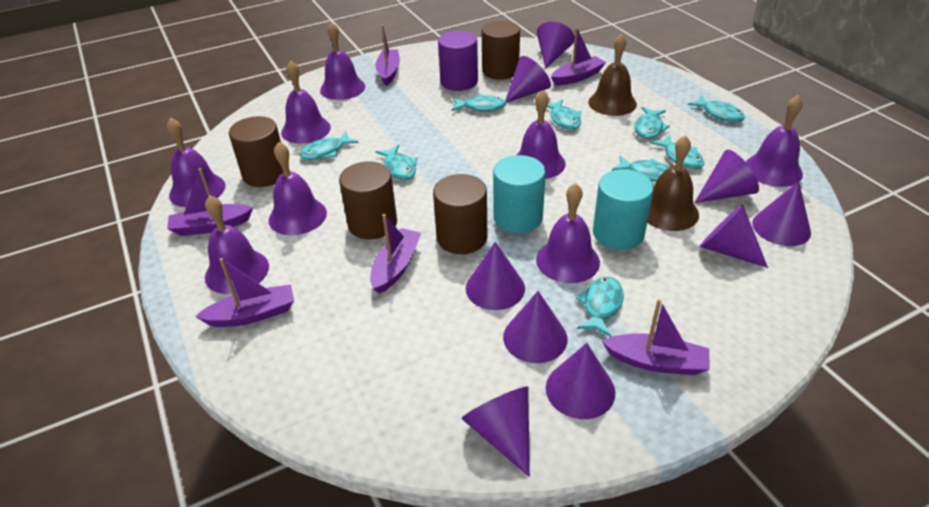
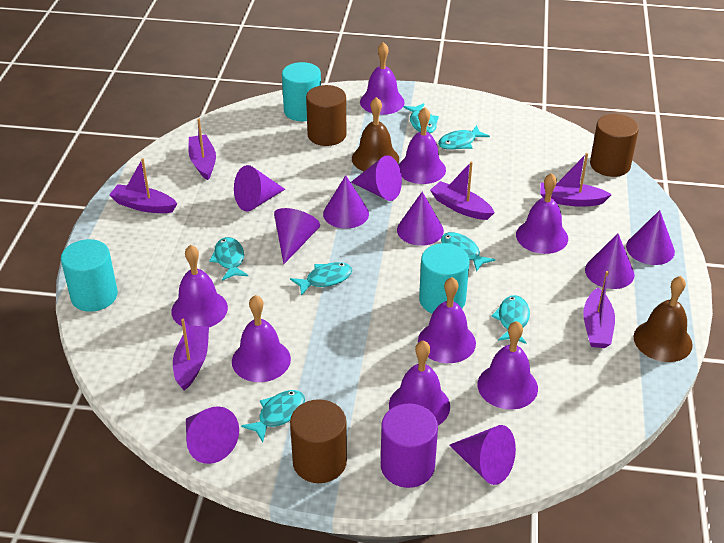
brown cylinder: 4 -> 3
turquoise cylinder: 2 -> 3
turquoise fish: 9 -> 7

